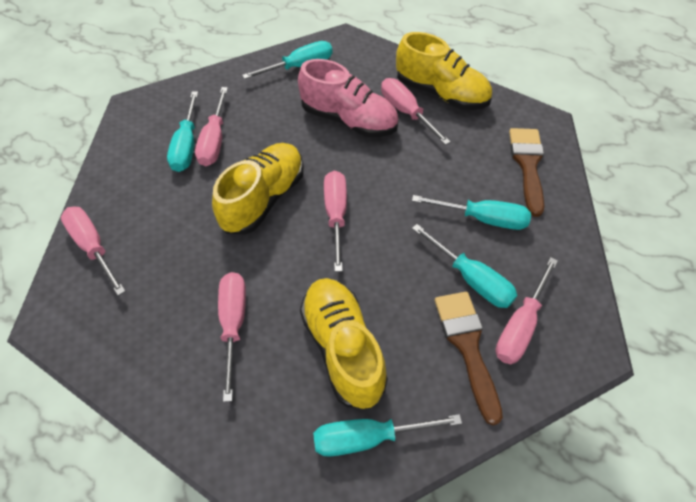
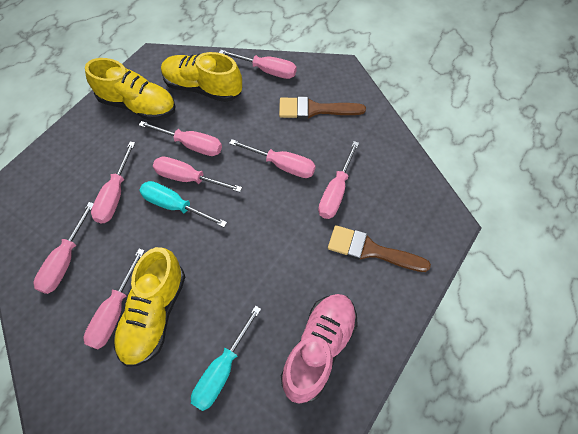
pink screwdriver: 6 -> 8
turquoise screwdriver: 5 -> 2

